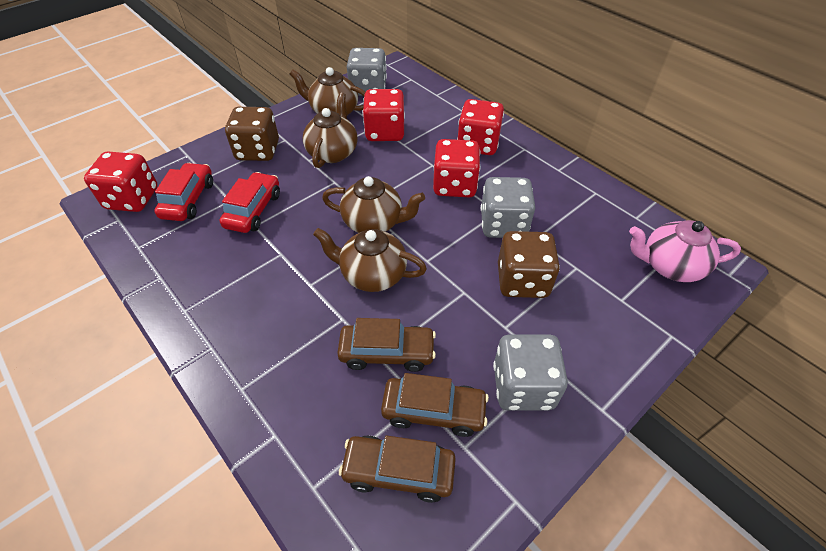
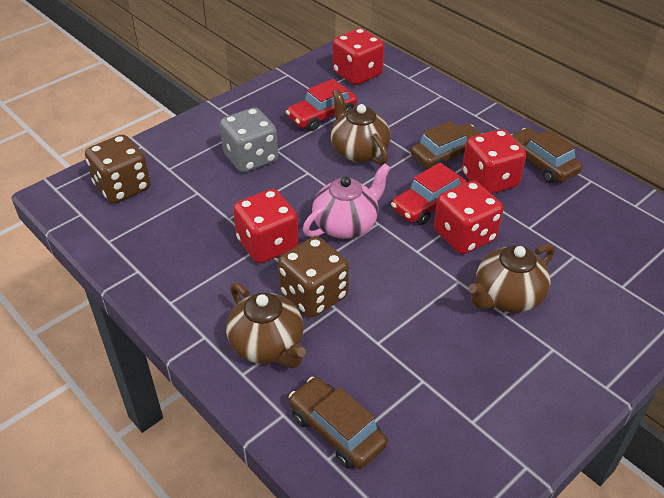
brown teapot: 4 -> 3
grey dice: 3 -> 1

